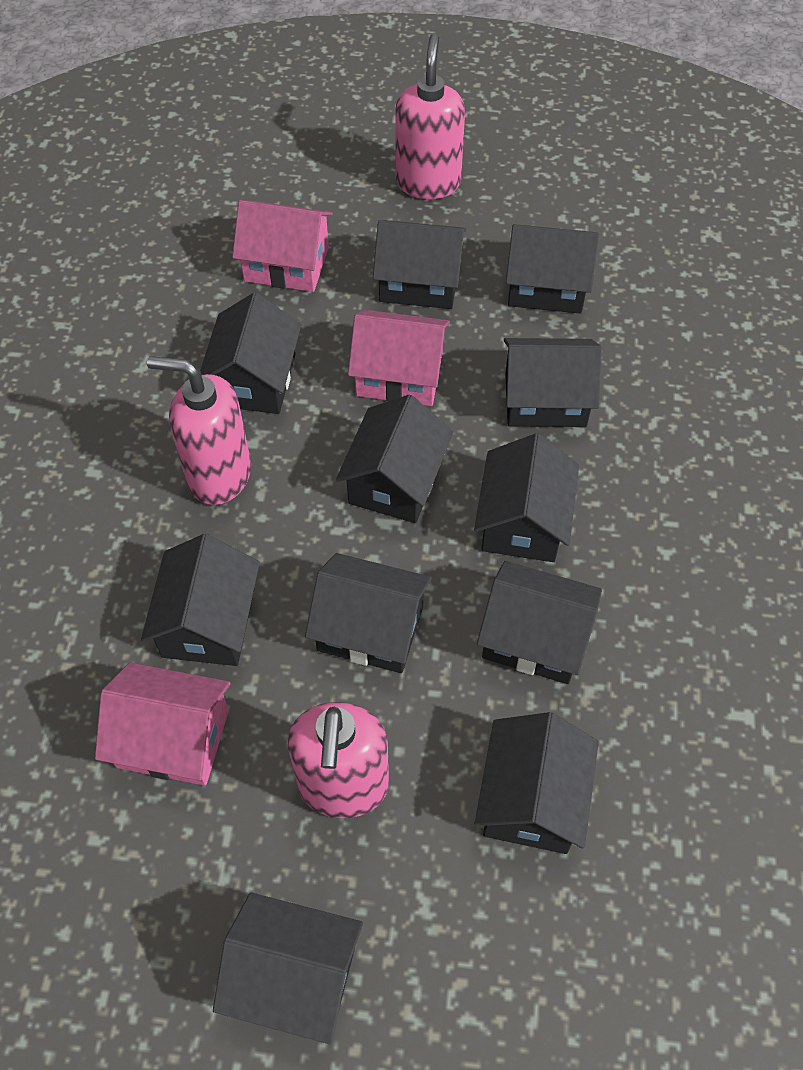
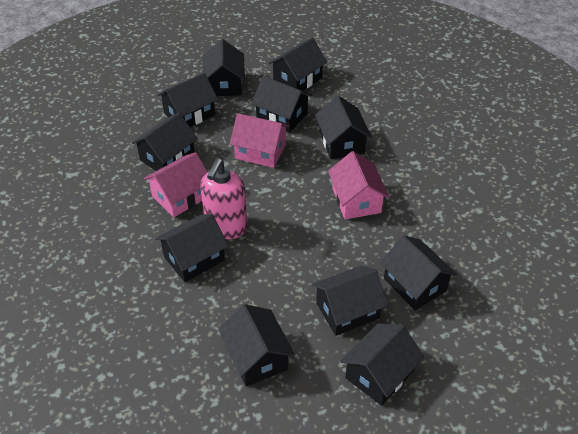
pink soap dispenser: 3 -> 1

